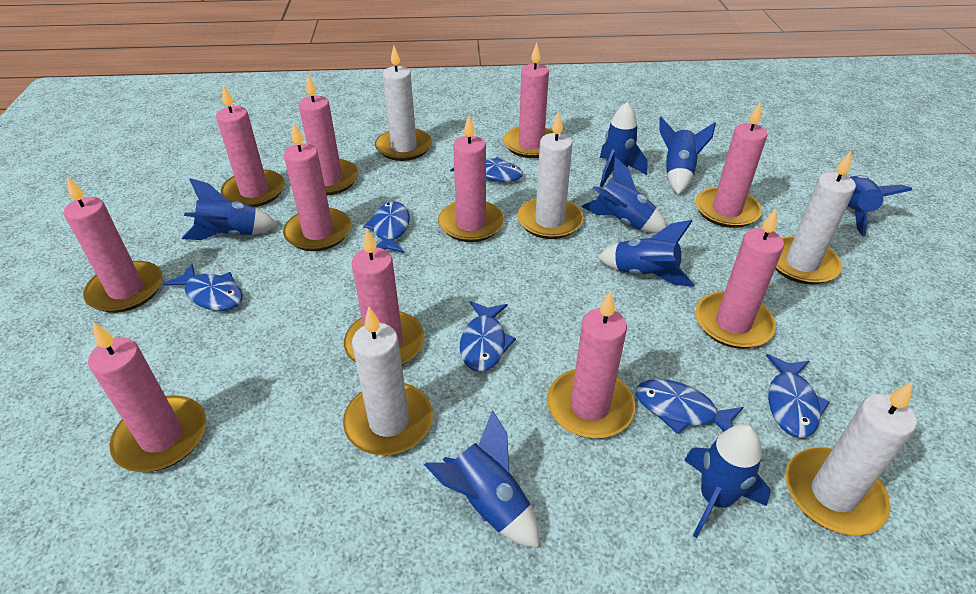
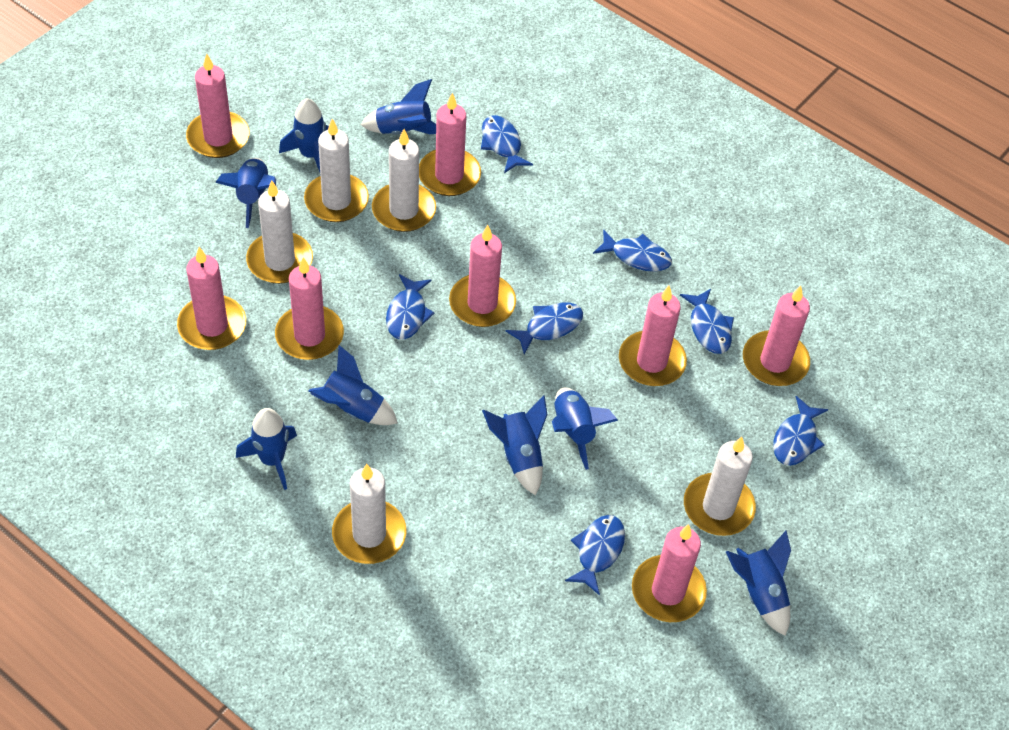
blue fish: 6 -> 7
pink candle: 11 -> 8

